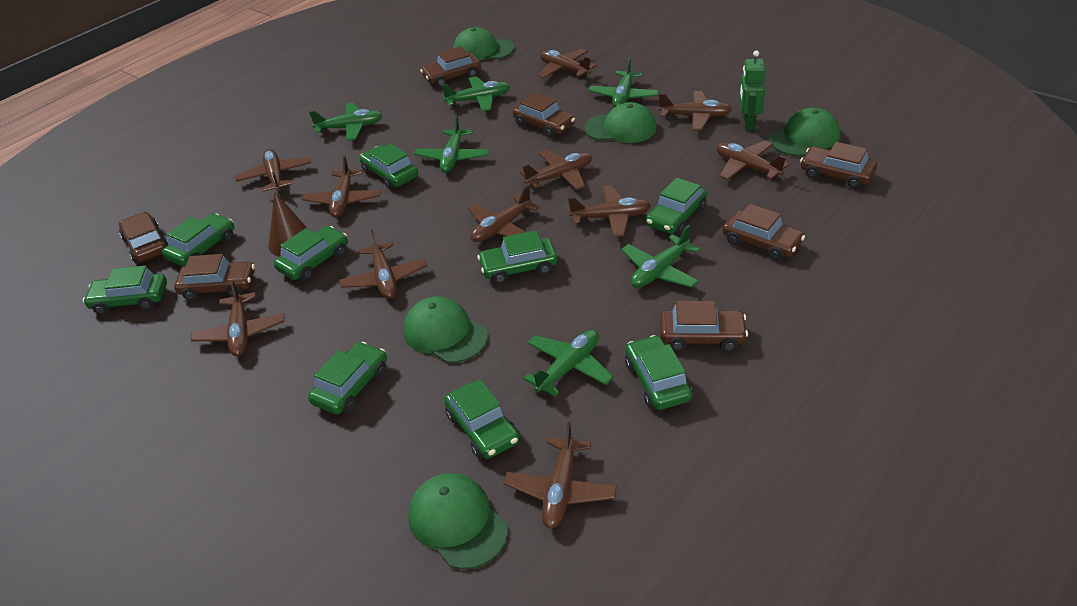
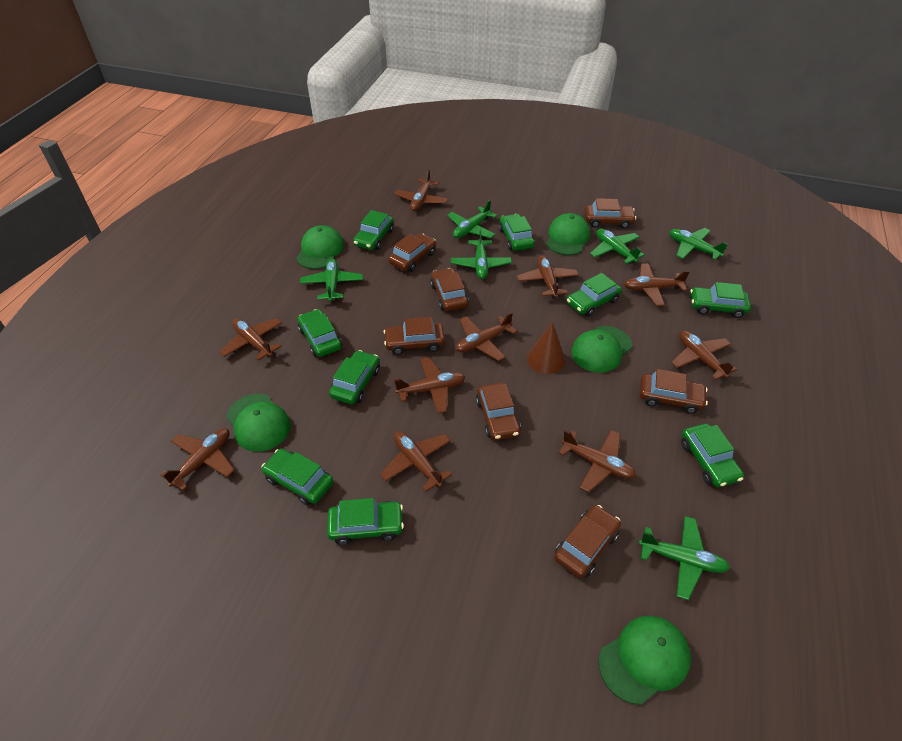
brown plane: 11 -> 10
green robot: 1 -> 0

